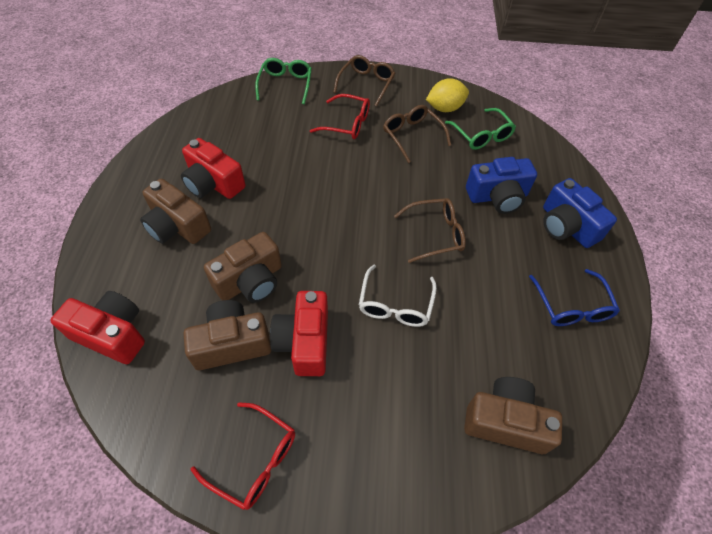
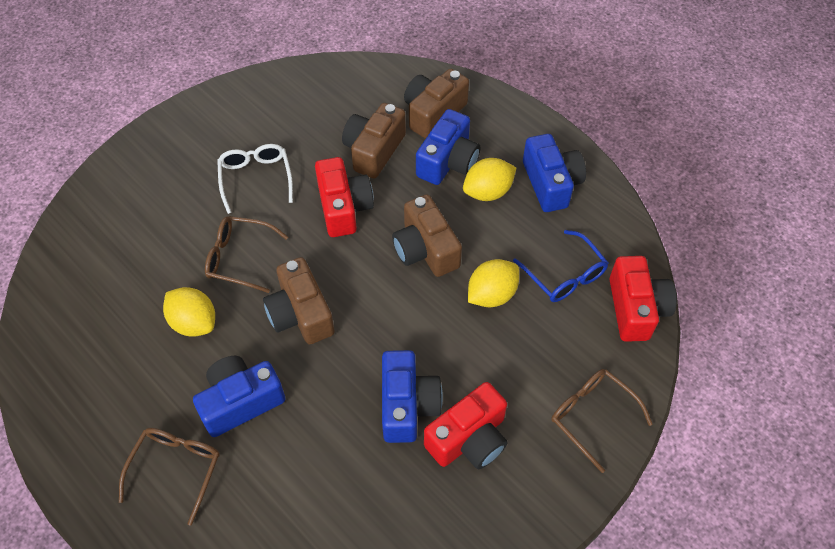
blue camera: 2 -> 4
green glasses: 2 -> 0
red glasses: 2 -> 0
yellow lemon: 1 -> 3

